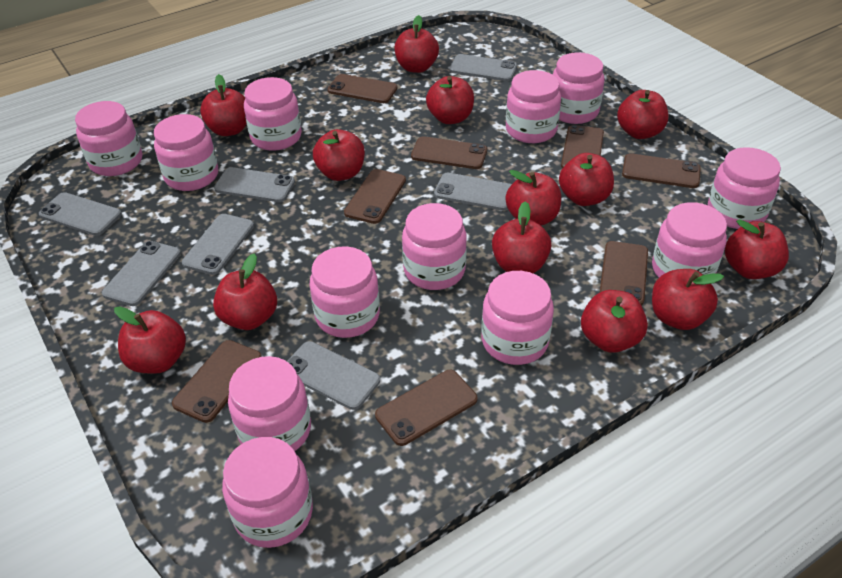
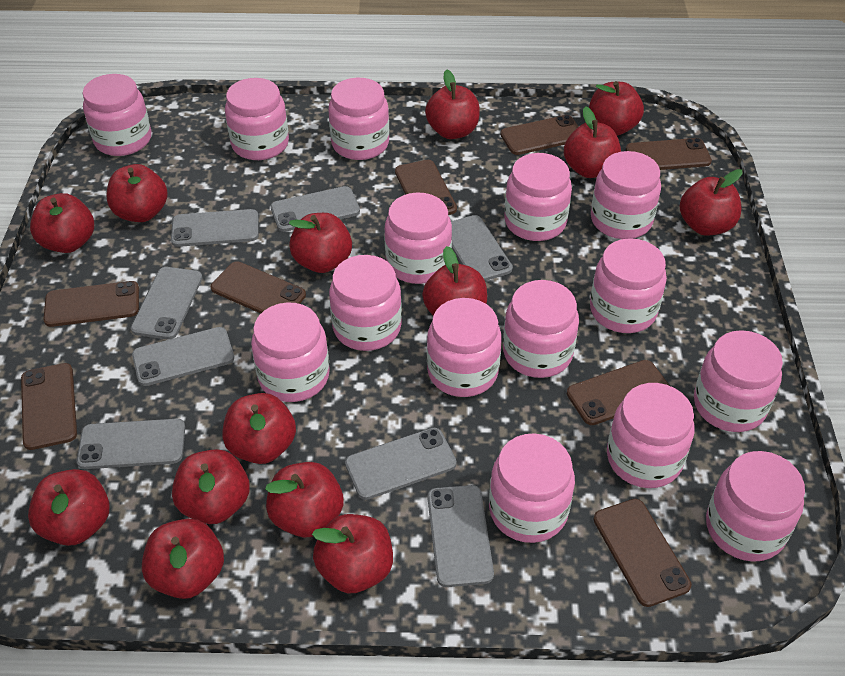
grey phone: 7 -> 8
pink jar: 12 -> 15
red apple: 13 -> 14

